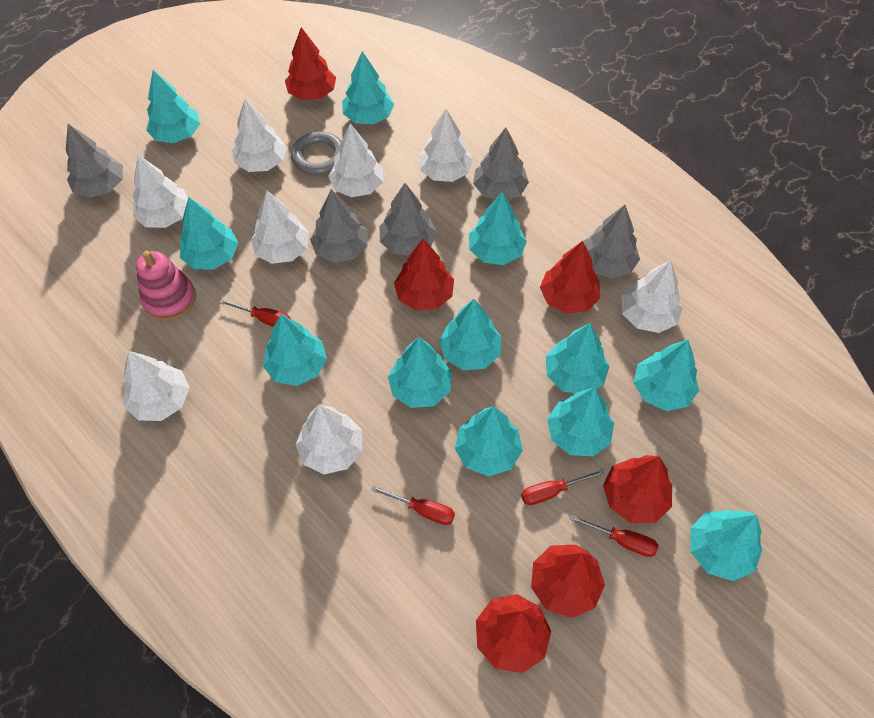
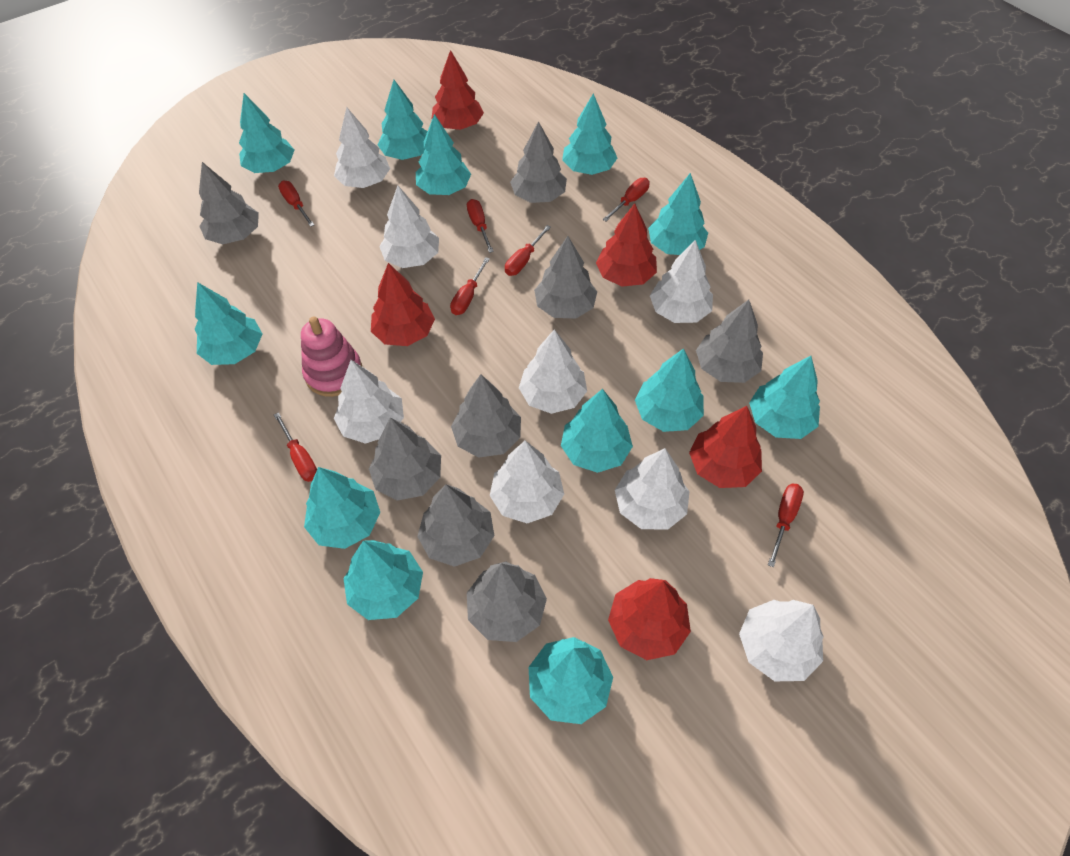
grey ring: 1 -> 0
grey tree: 5 -> 8
red screwdriver: 4 -> 7
red tree: 6 -> 5

